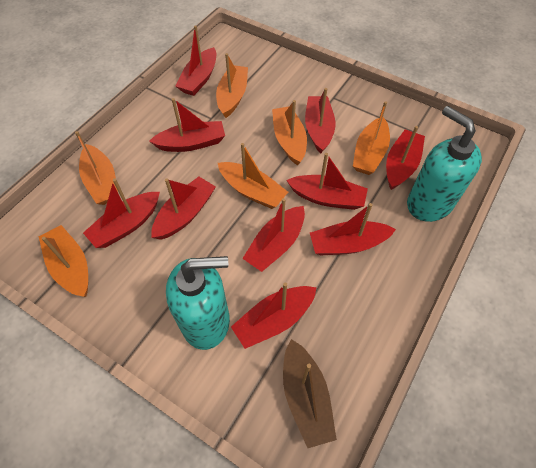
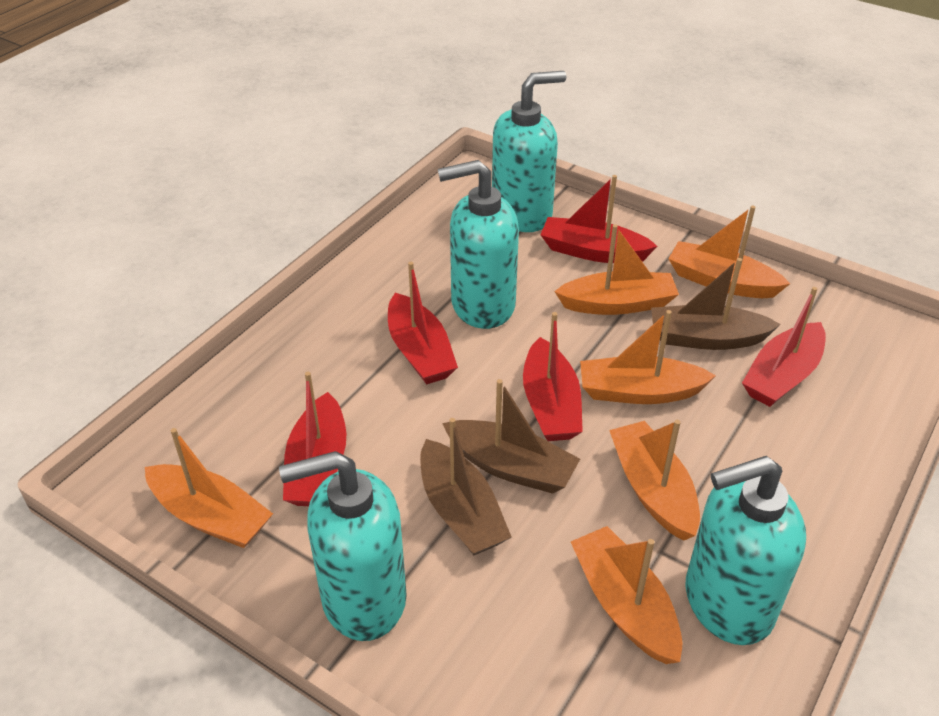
brown boat: 1 -> 3
red boat: 10 -> 5
turquoise soap dispenser: 2 -> 4

